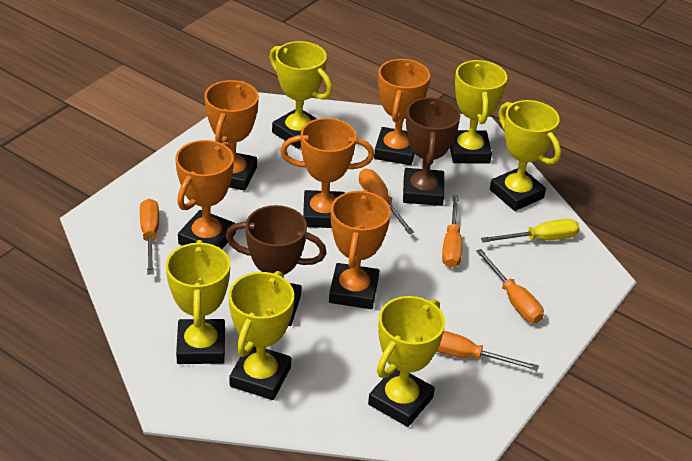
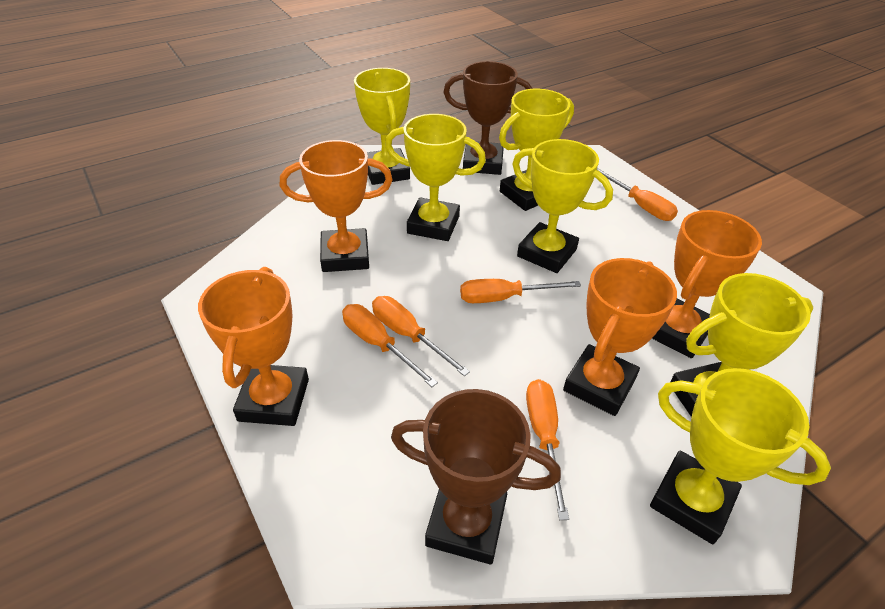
orange trophy: 5 -> 4
yellow screwdriver: 1 -> 0

